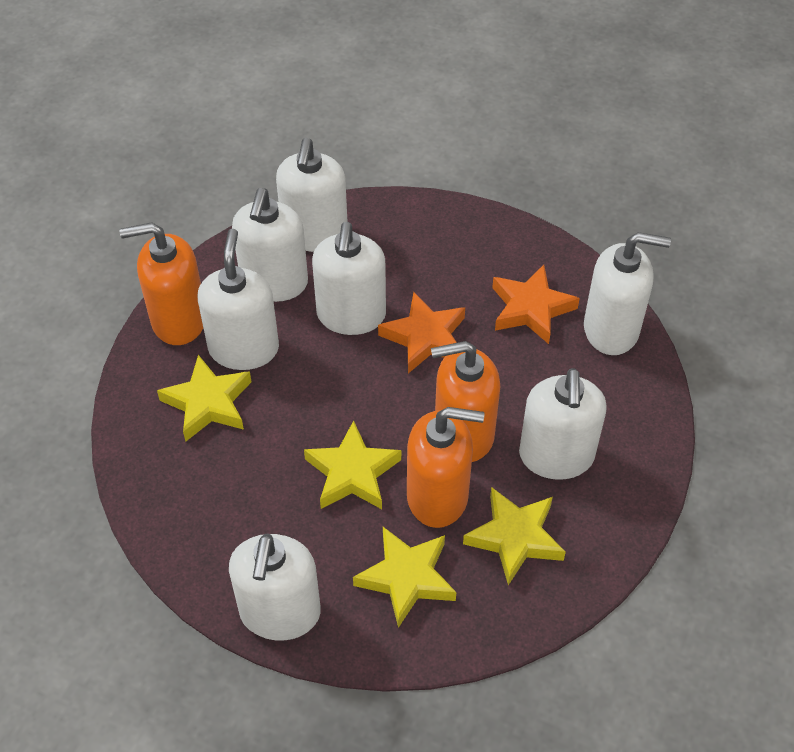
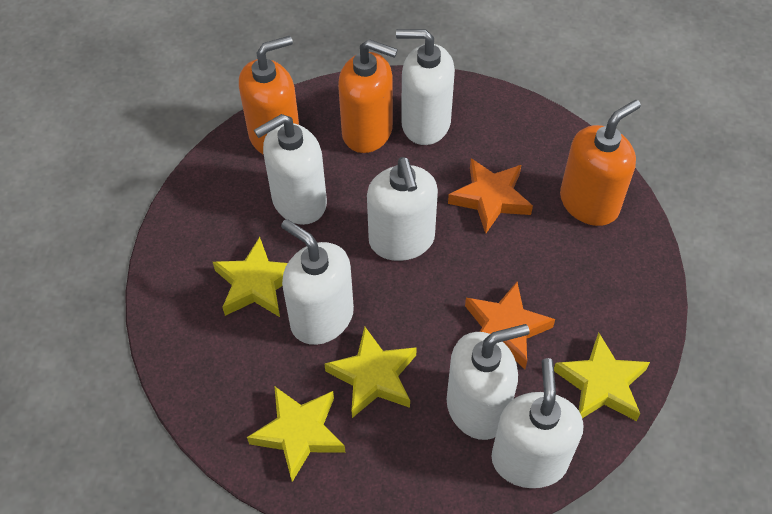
white soap dispenser: 7 -> 6

